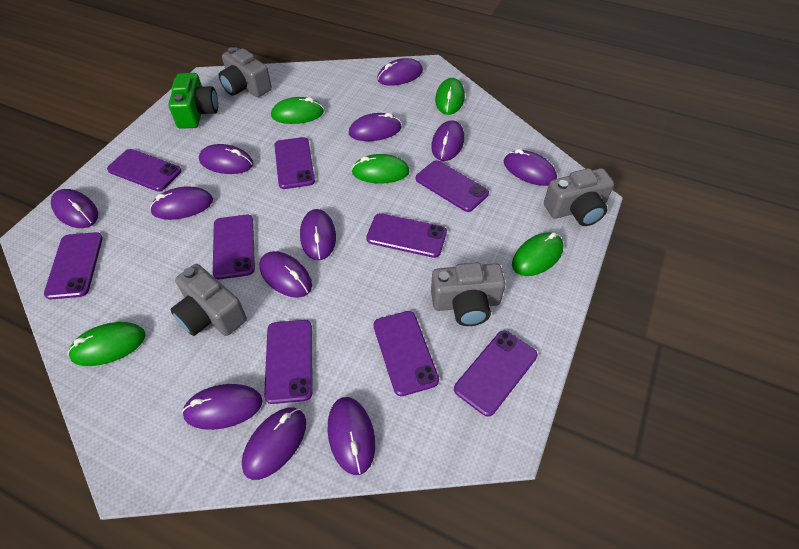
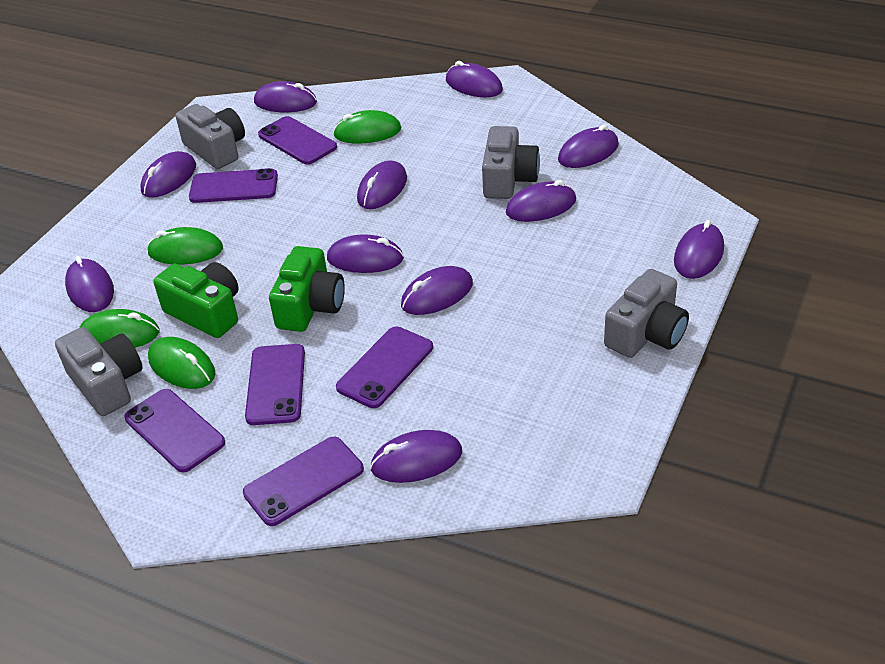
green camera: 1 -> 2
green mouse: 5 -> 4
purple mouse: 12 -> 11
purple phone: 9 -> 6

